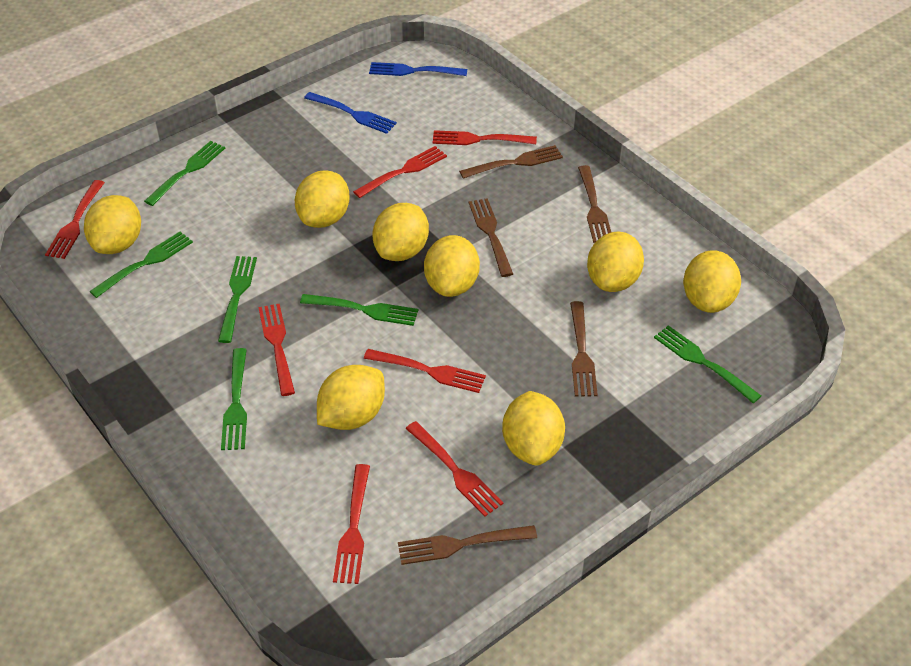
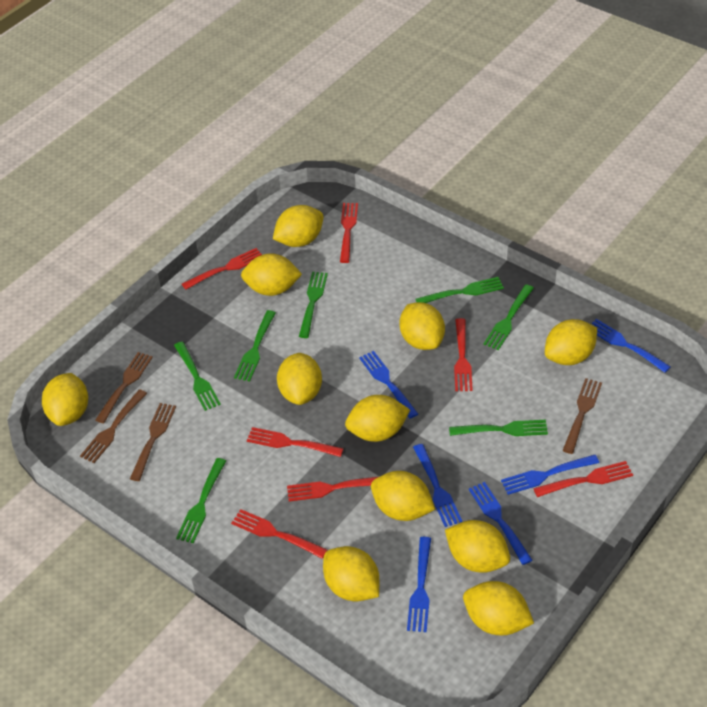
blue fork: 2 -> 6
brown fork: 5 -> 4
green fork: 6 -> 7
yellow lemon: 8 -> 11

